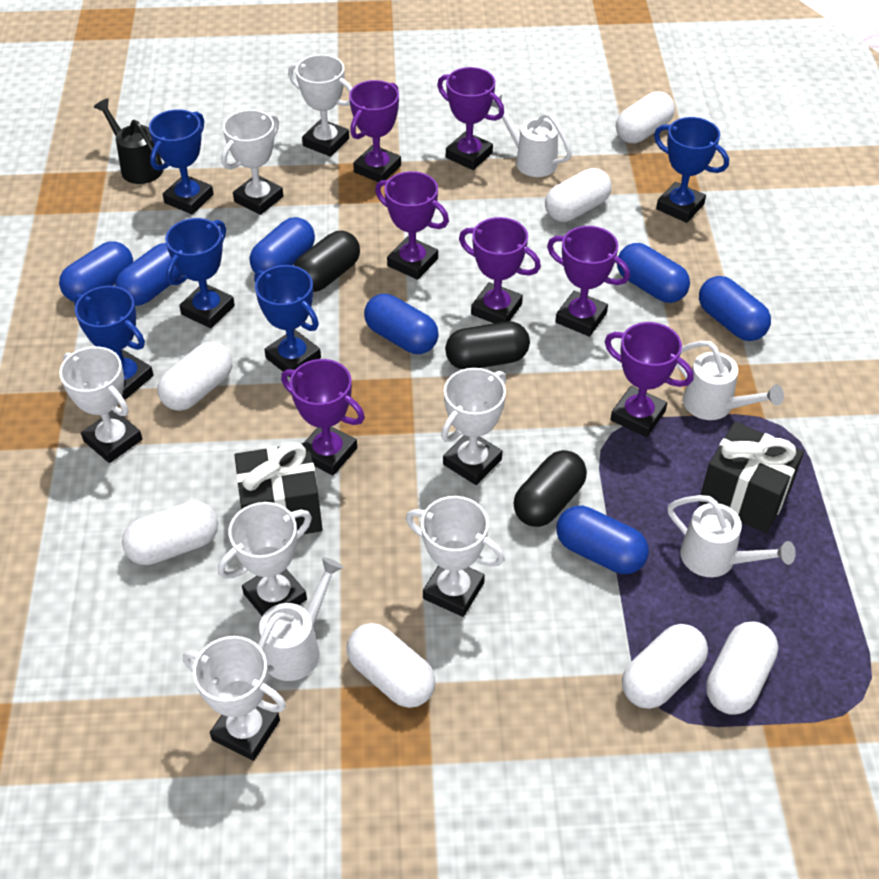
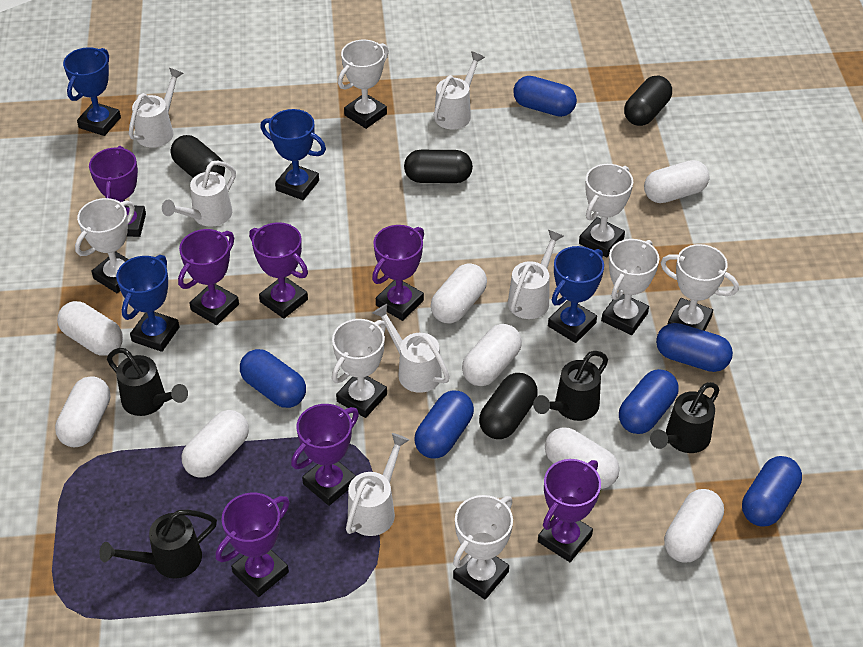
black capsule: 3 -> 4
black gift: 2 -> 0
black watering can: 1 -> 4
blue capsule: 7 -> 6
blue trophy: 5 -> 4
white capsule: 7 -> 8
white watering can: 4 -> 6

